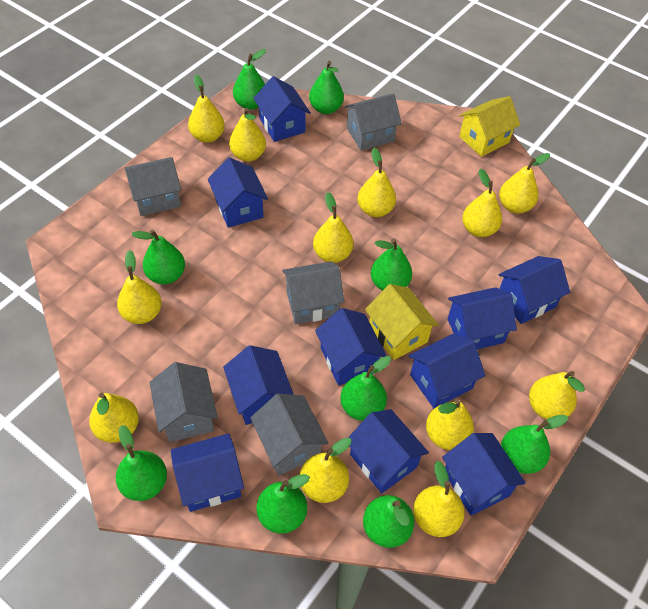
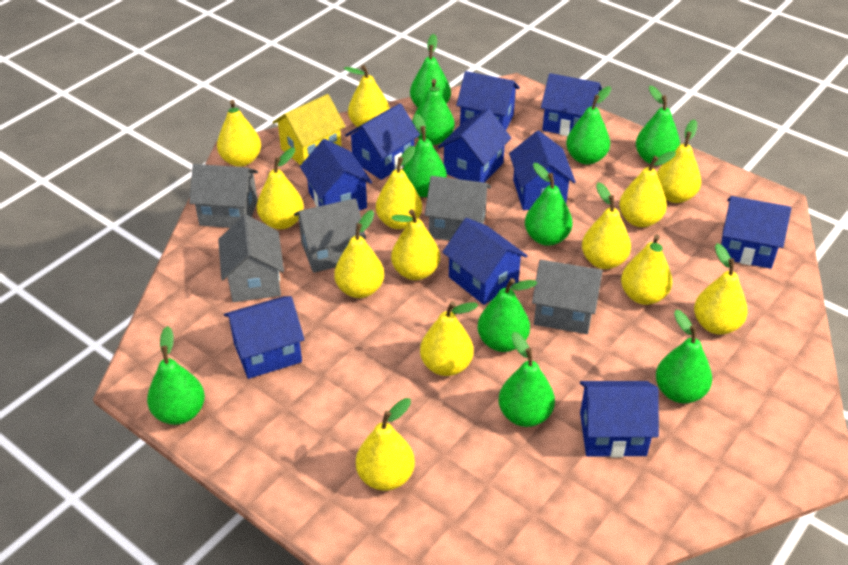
green pear: 9 -> 10
yellow house: 2 -> 1
yellow pear: 12 -> 13

